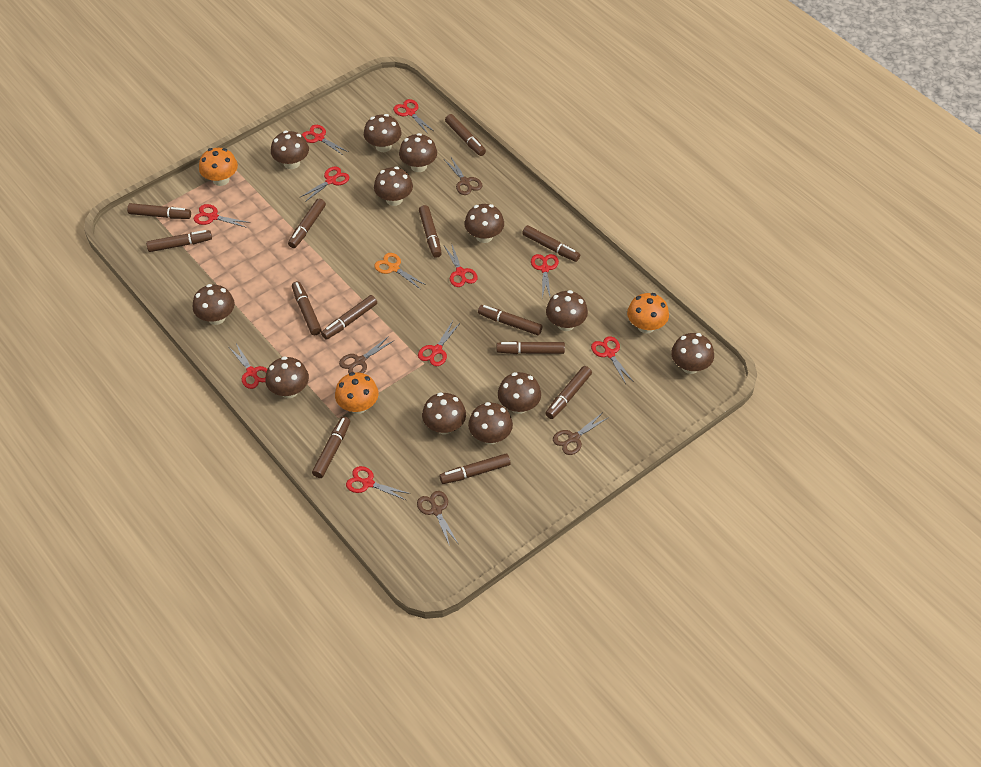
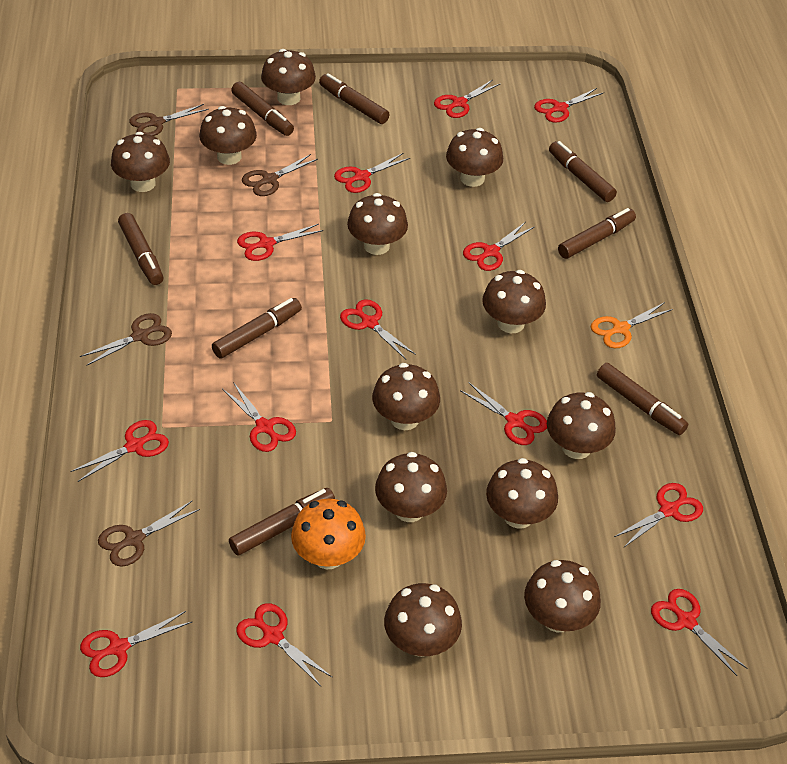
brown marker: 13 -> 8
orange mushroom: 3 -> 1
red scissors: 10 -> 13

